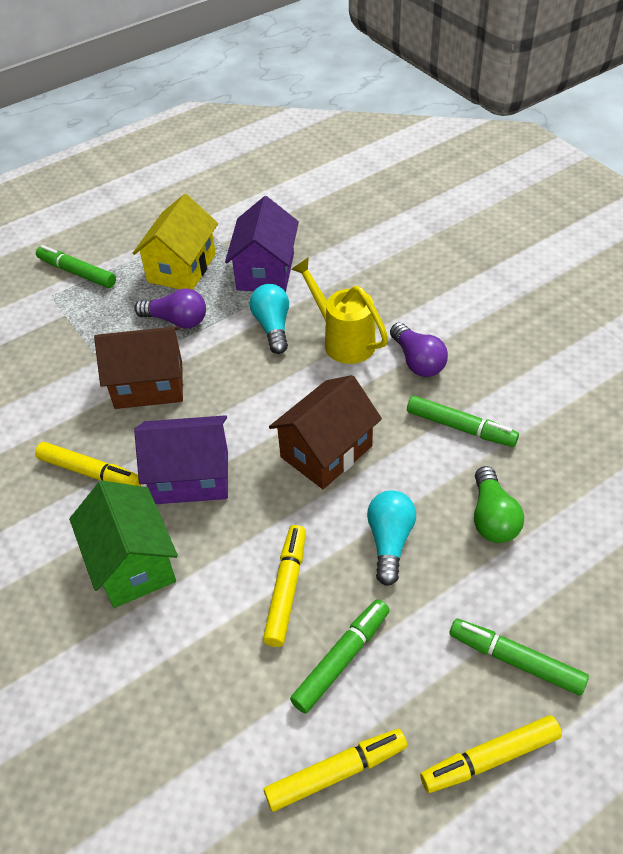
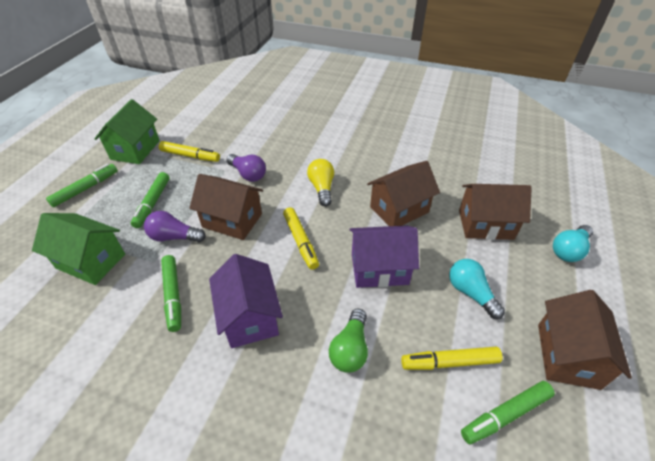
brown house: 2 -> 4
green house: 1 -> 2
yellow house: 1 -> 0
yellow light bulb: 0 -> 1
yellow marker: 4 -> 3
yellow watering can: 1 -> 0

